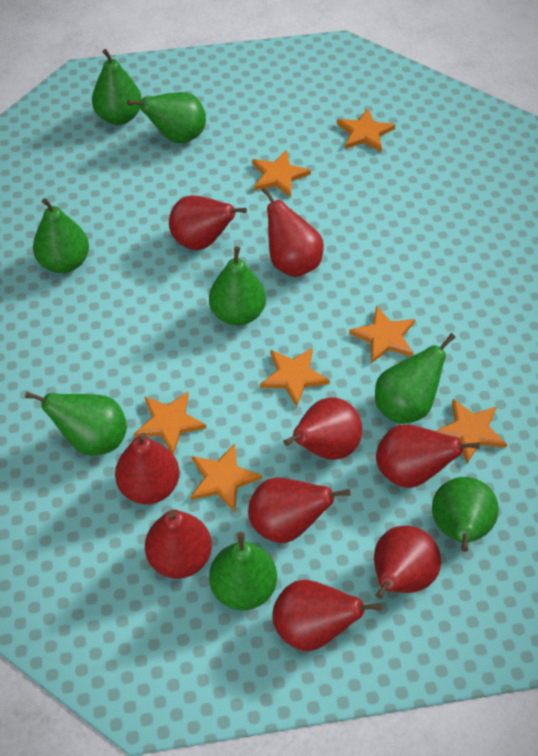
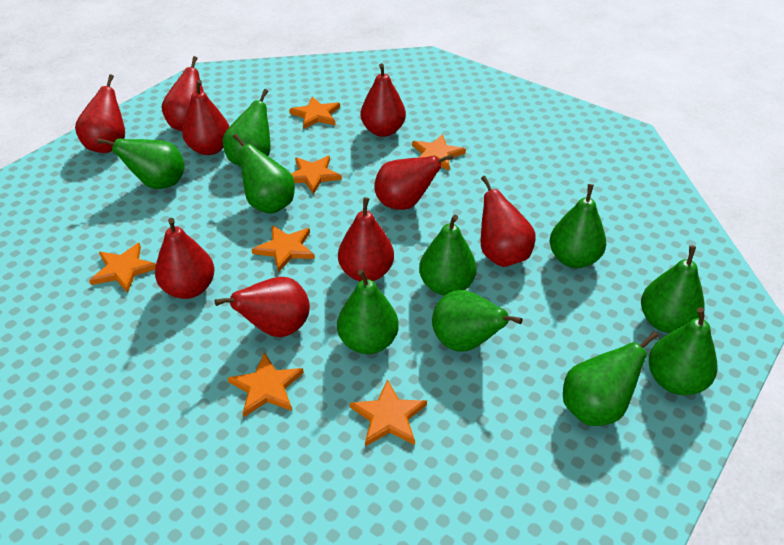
green pear: 8 -> 10

